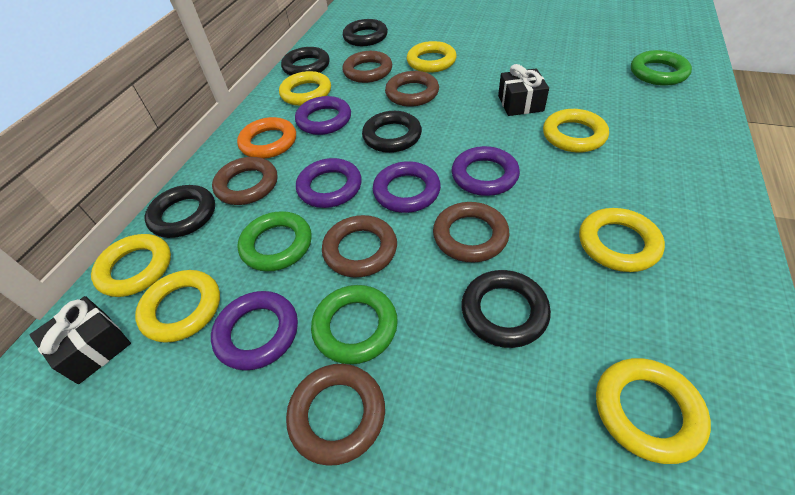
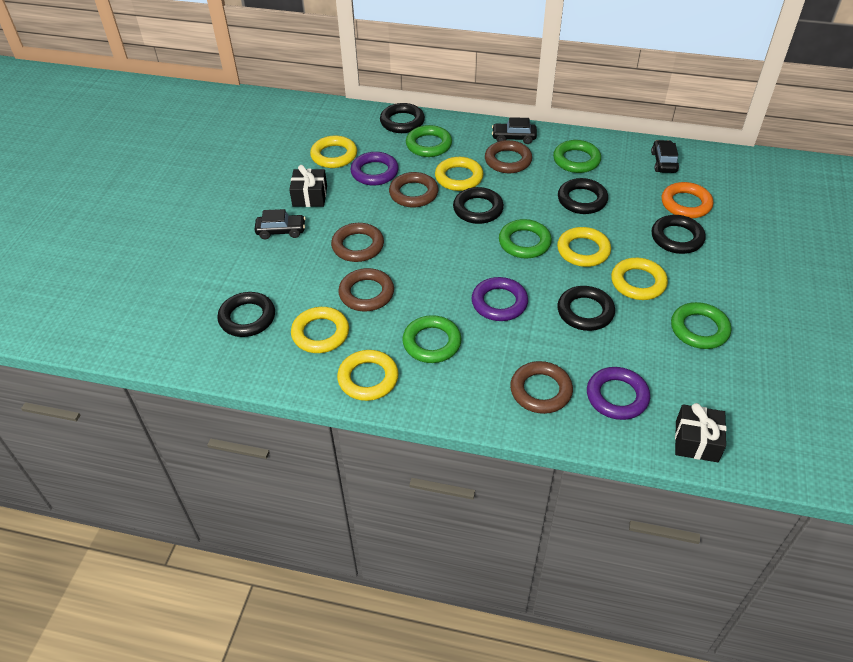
black car: 0 -> 3
black ring: 5 -> 6
brown ring: 6 -> 5
green ring: 3 -> 5
purple ring: 5 -> 3
yellow ring: 7 -> 6

